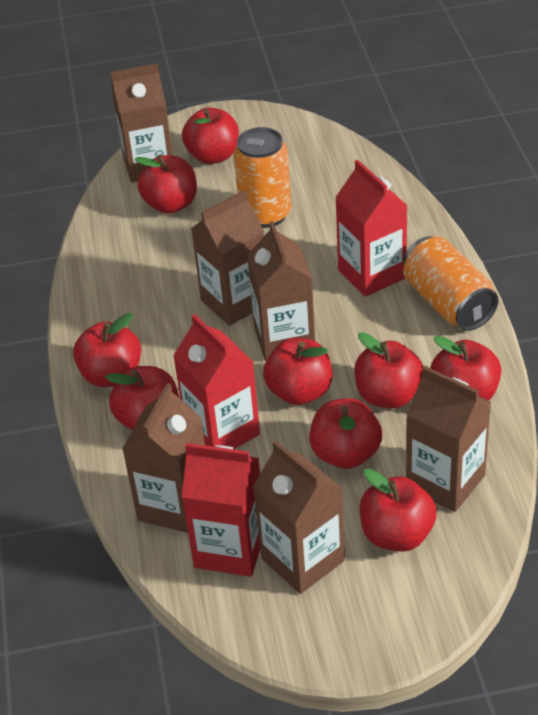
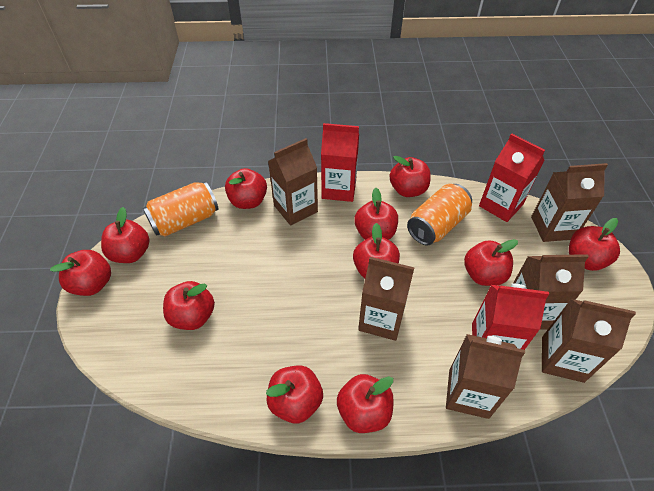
red apple: 9 -> 11

